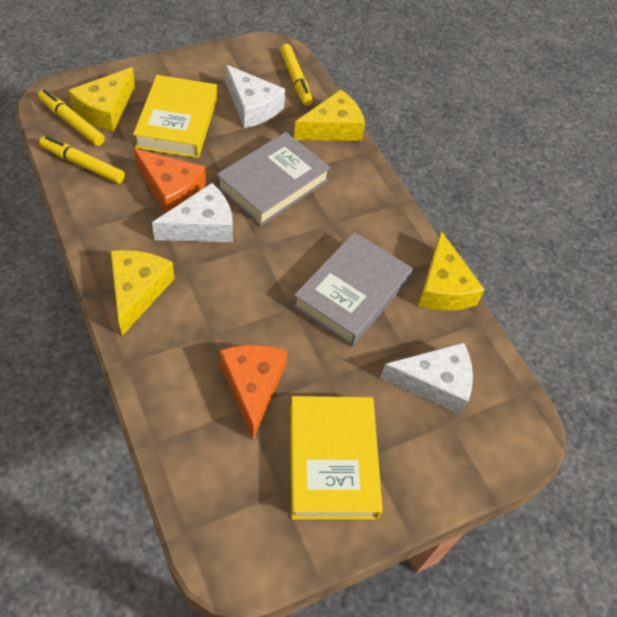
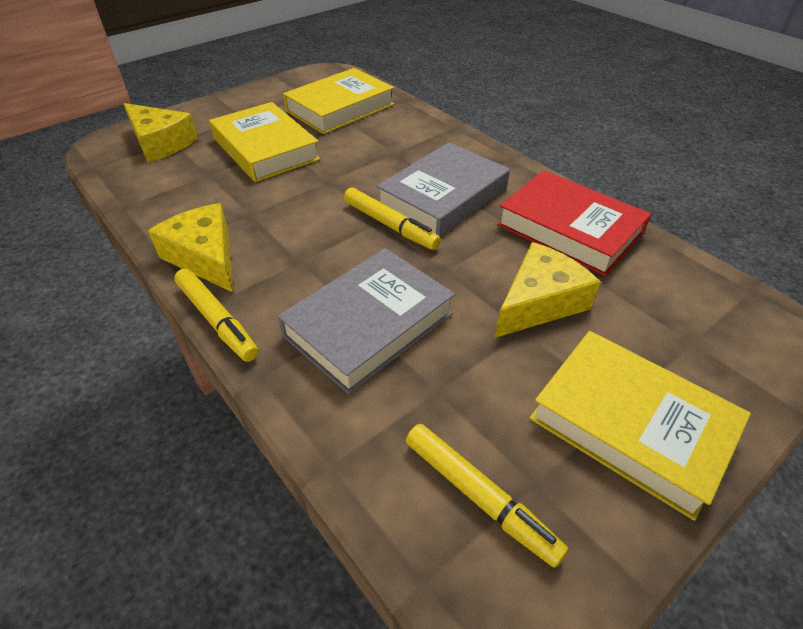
orange cheese: 2 -> 0
red book: 0 -> 1
white cheese: 3 -> 0
yellow book: 2 -> 3
yellow cheese: 4 -> 3

